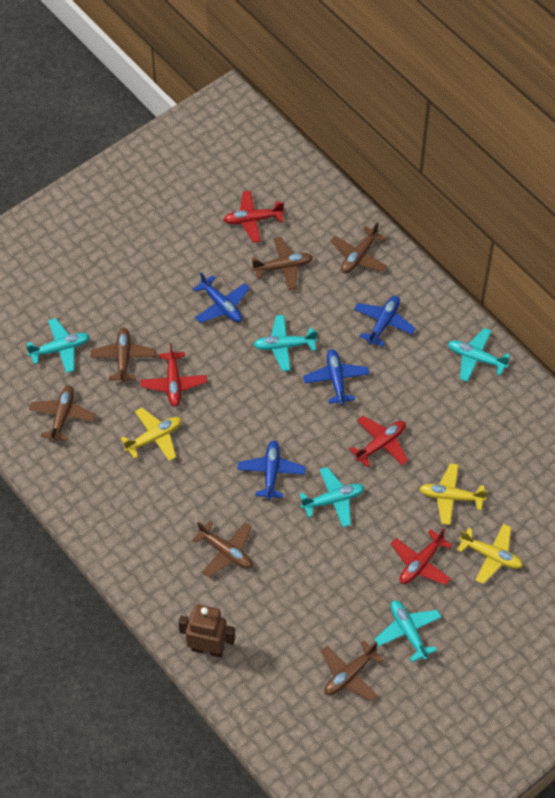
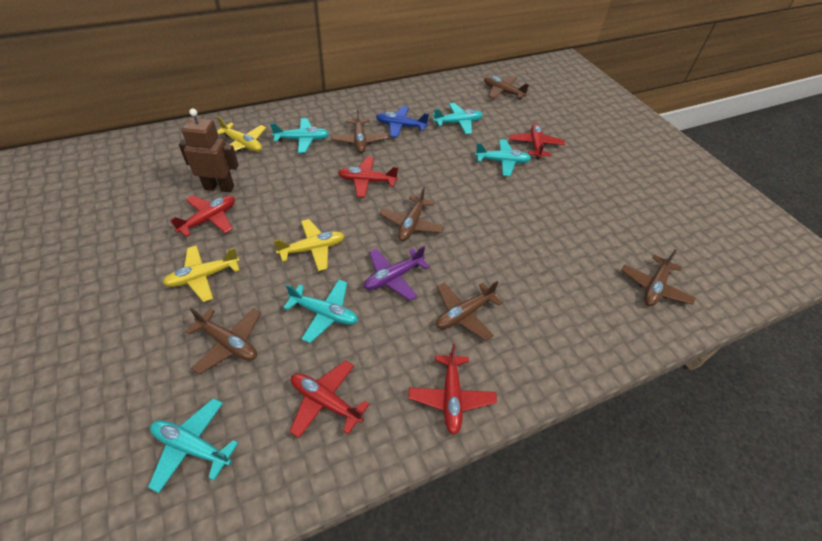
blue plane: 4 -> 1
purple plane: 0 -> 1
red plane: 4 -> 5

